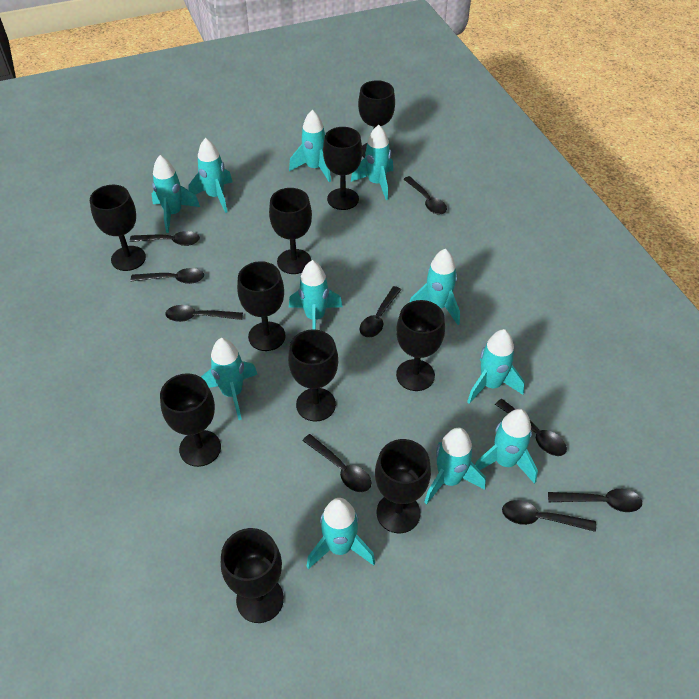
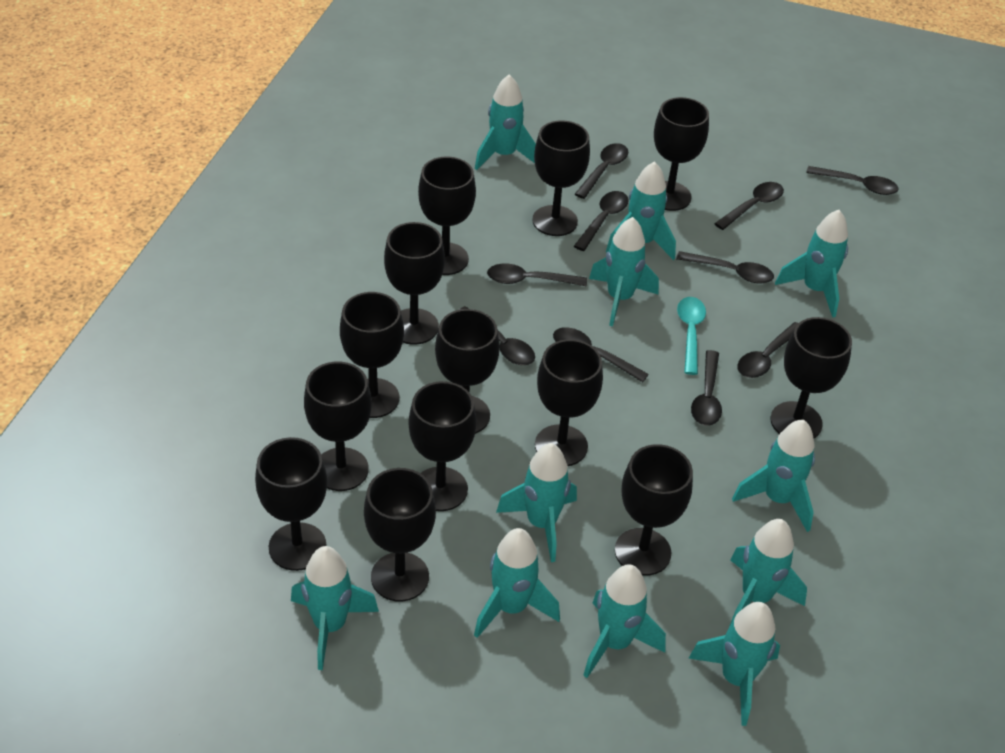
black goblet: 10 -> 13
black spoon: 9 -> 10
turquoise spoon: 0 -> 1

